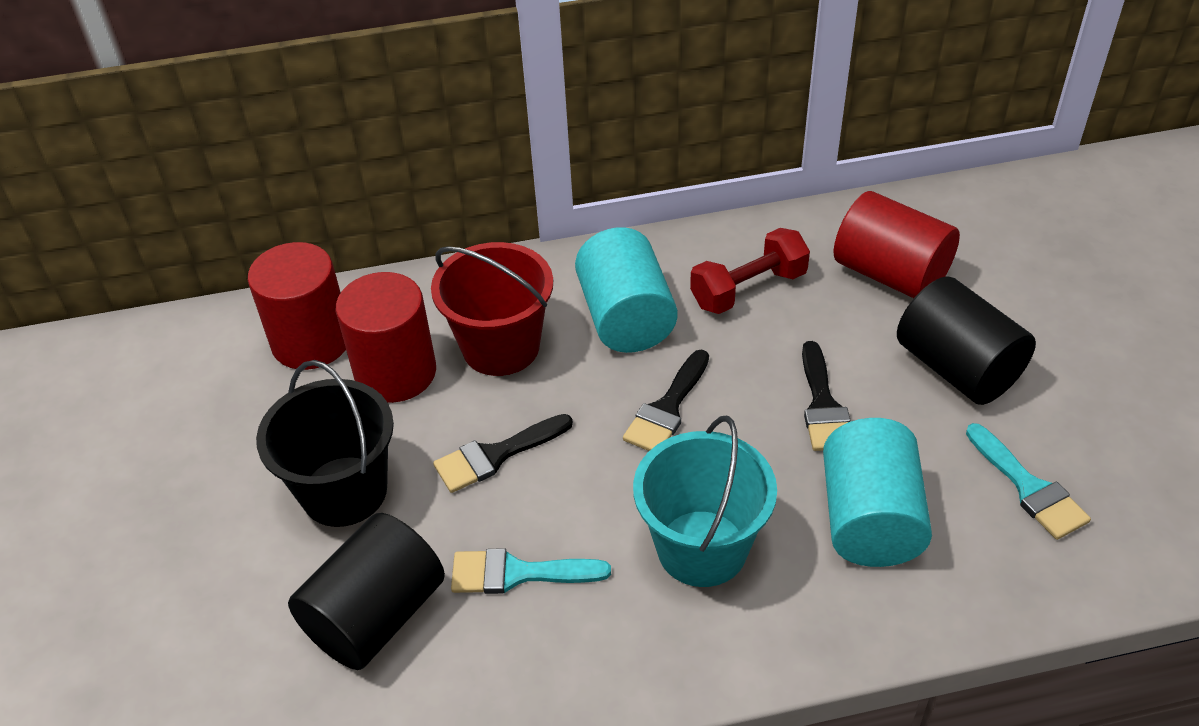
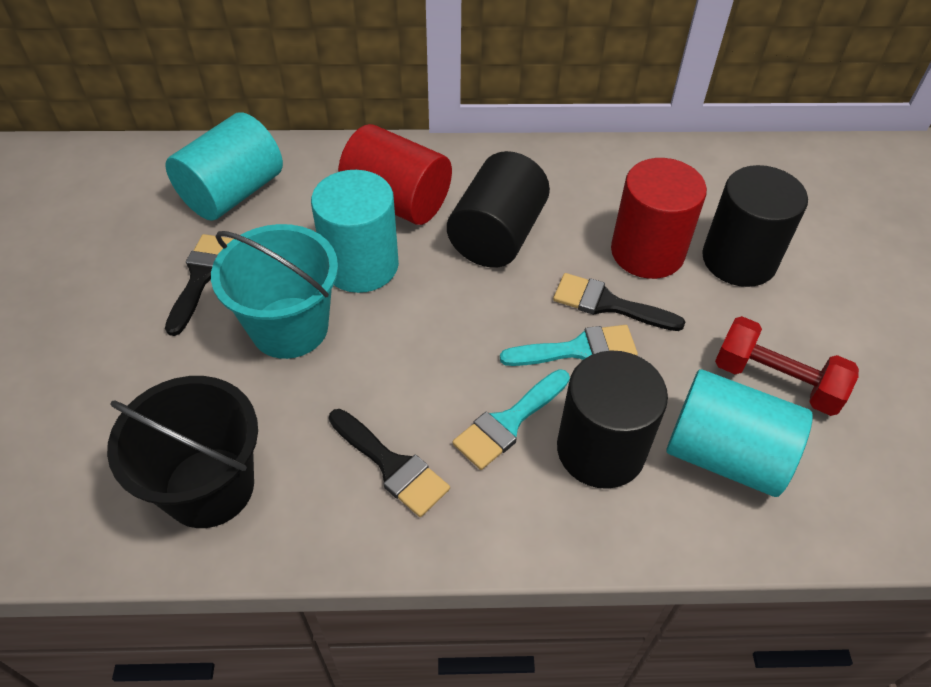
black cylinder: 2 -> 3
red bucket: 1 -> 0
red cylinder: 3 -> 2
turquoise cylinder: 2 -> 3

